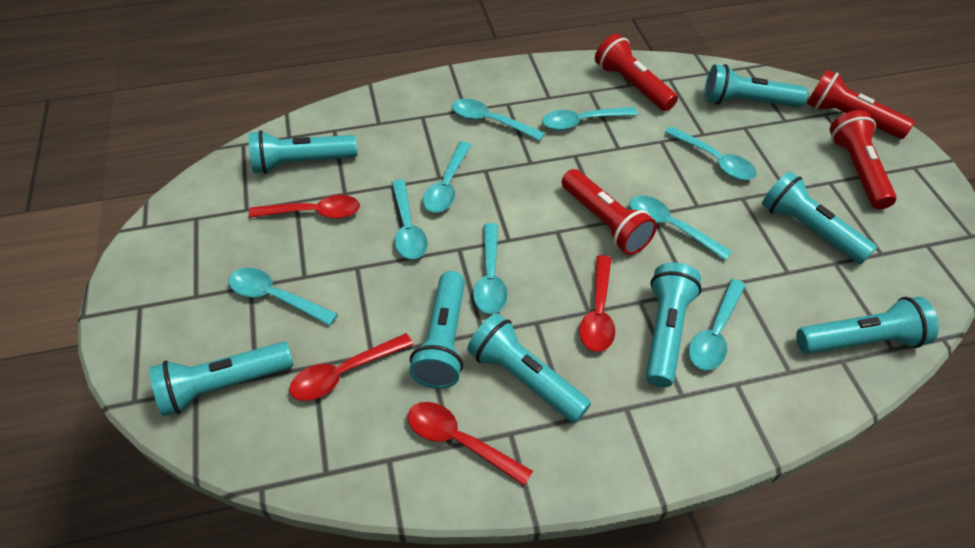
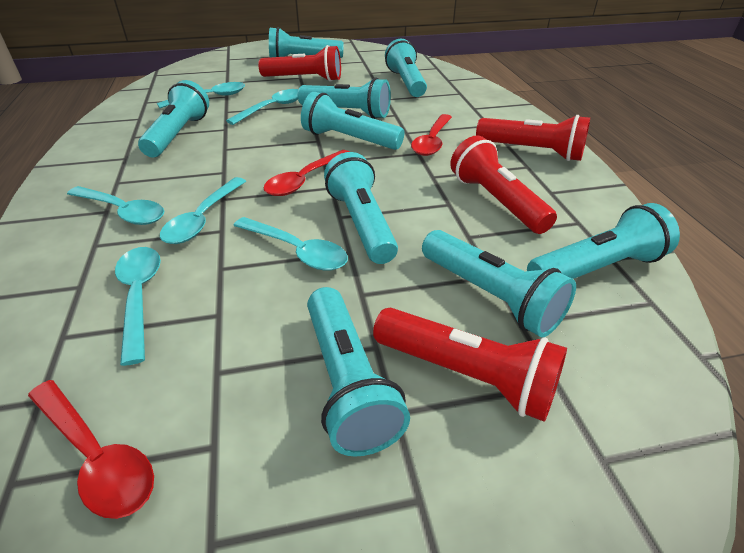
red spoon: 4 -> 3
turquoise flashlight: 8 -> 9
turquoise spoon: 9 -> 6

